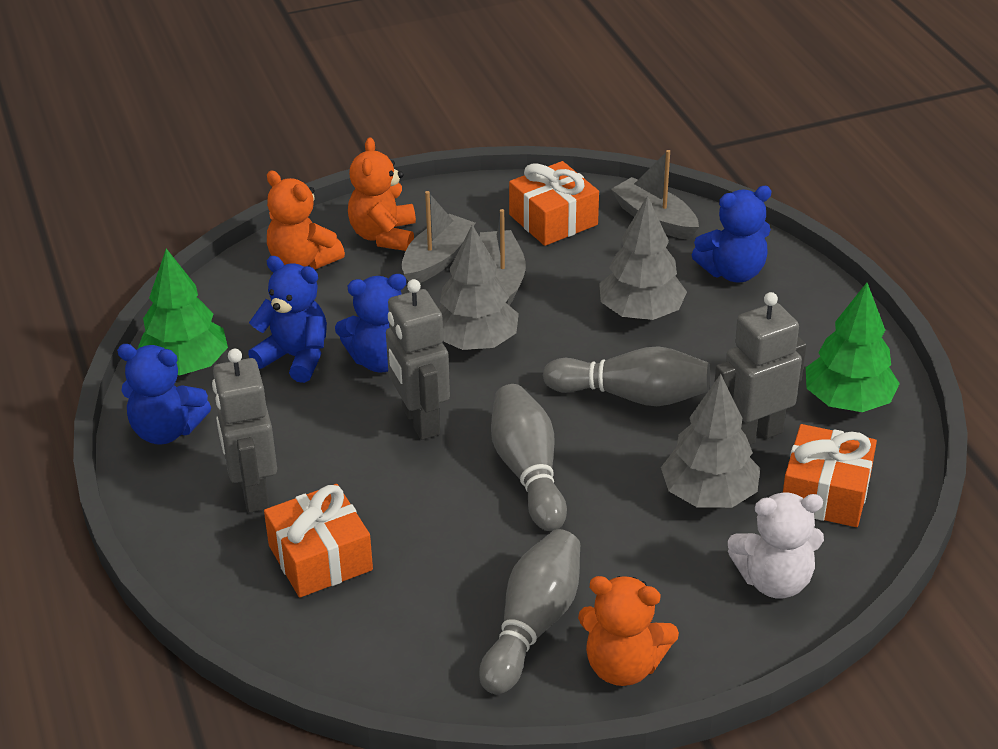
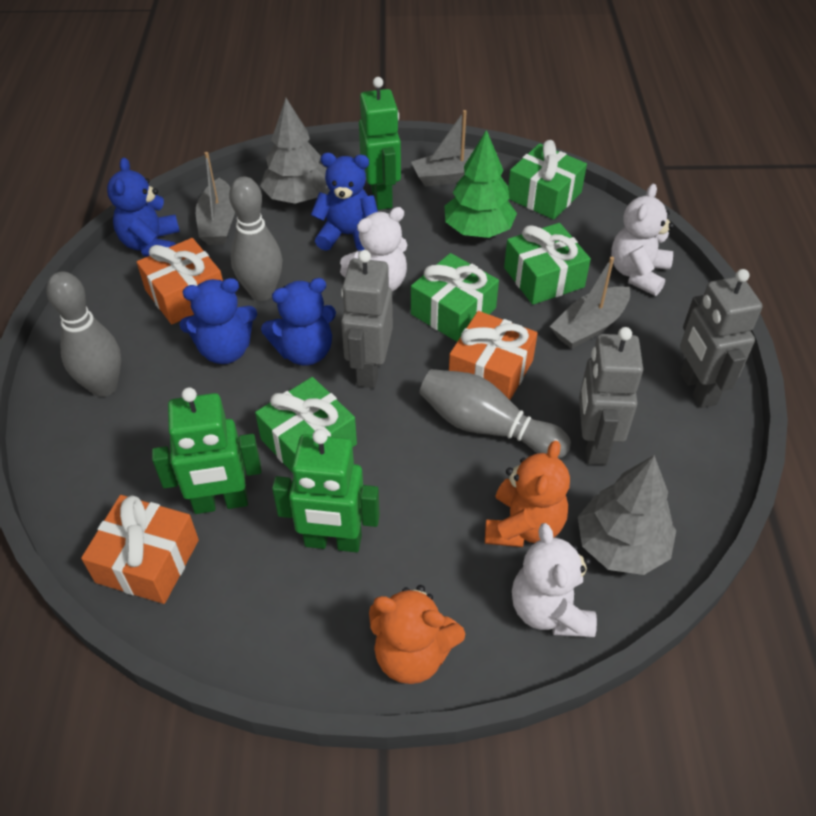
green gift: 0 -> 4
green robot: 0 -> 3
green tree: 2 -> 1
grey tree: 3 -> 2
orange teddy bear: 3 -> 2
white teddy bear: 1 -> 3

